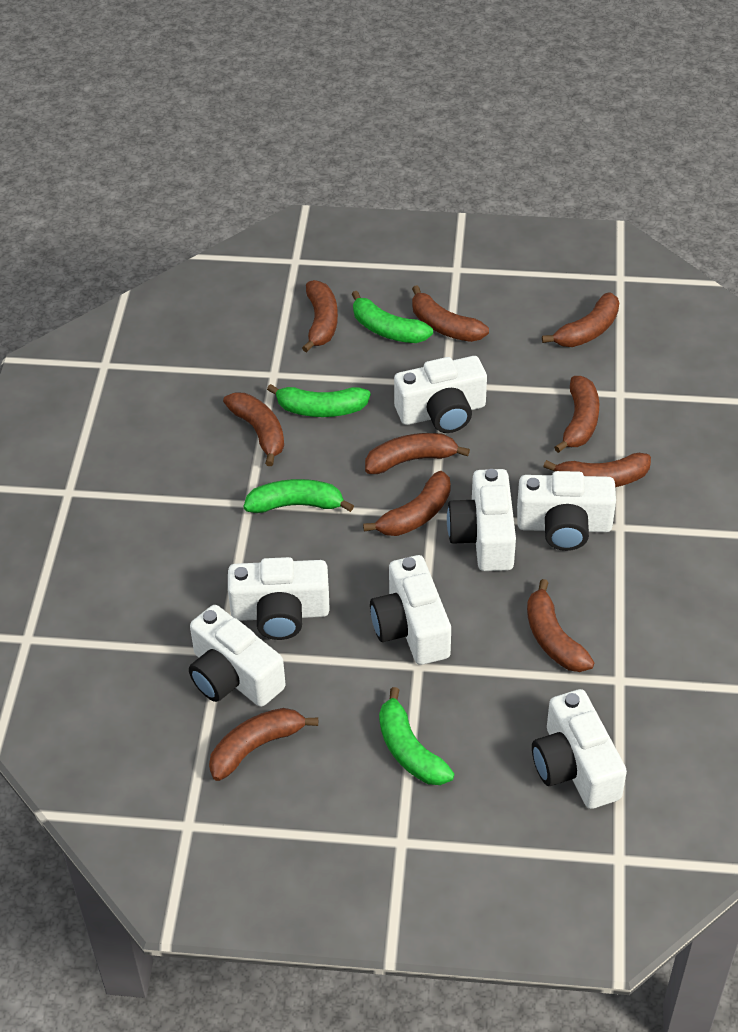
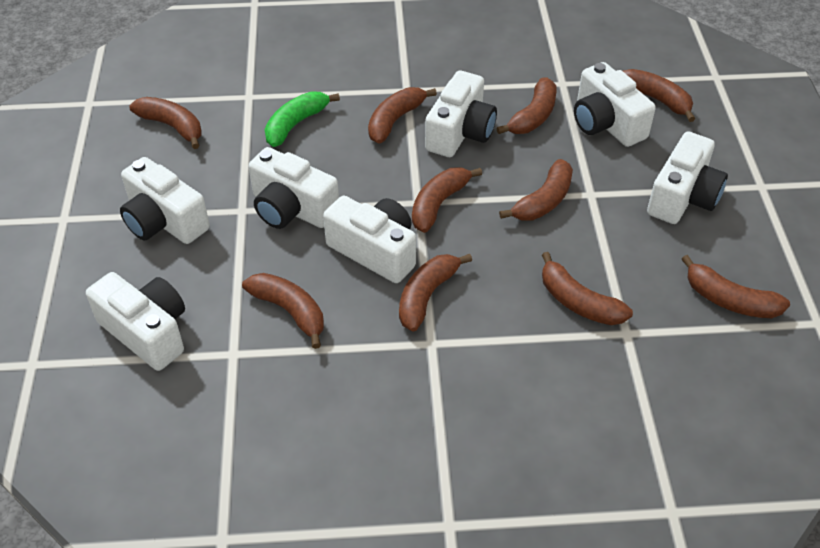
green banana: 4 -> 1

